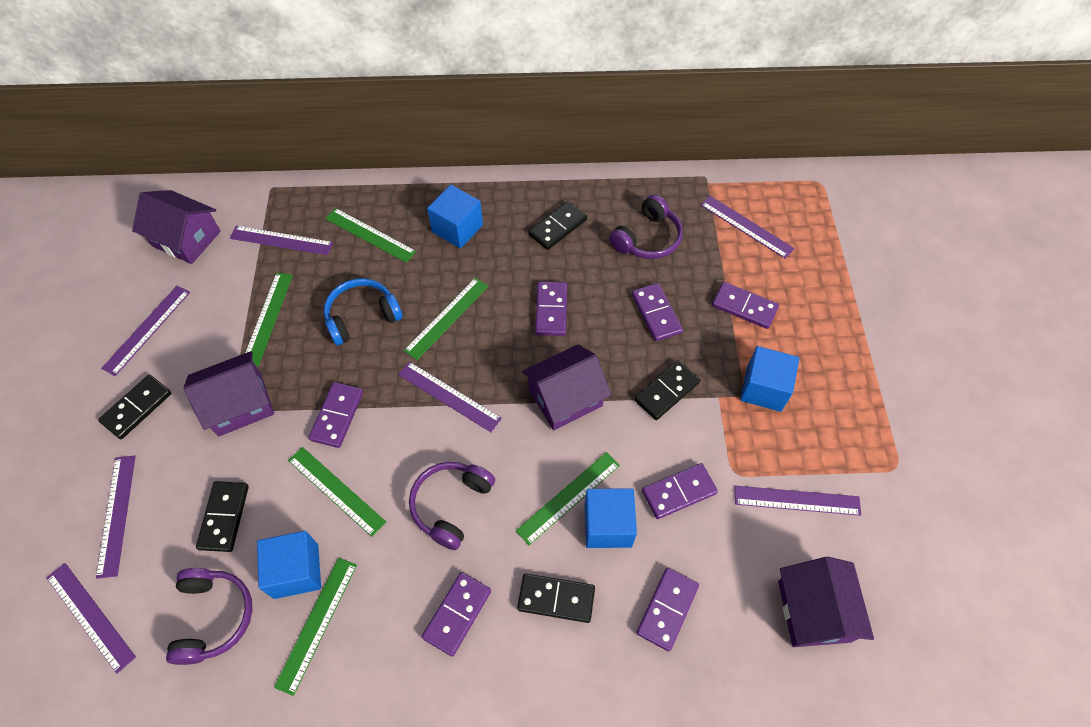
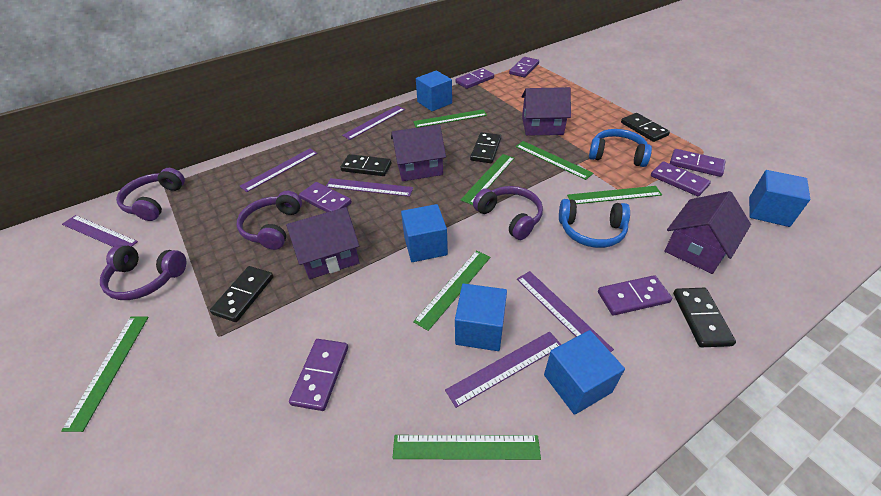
blue cube: 4 -> 5
blue headphones: 1 -> 2
green ruler: 6 -> 7
purple headphones: 3 -> 4
purple ruler: 7 -> 6

